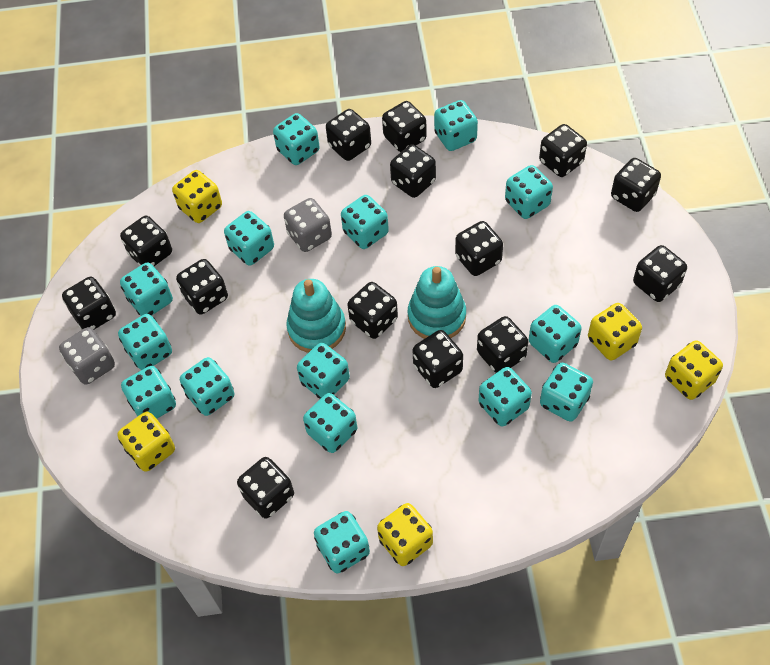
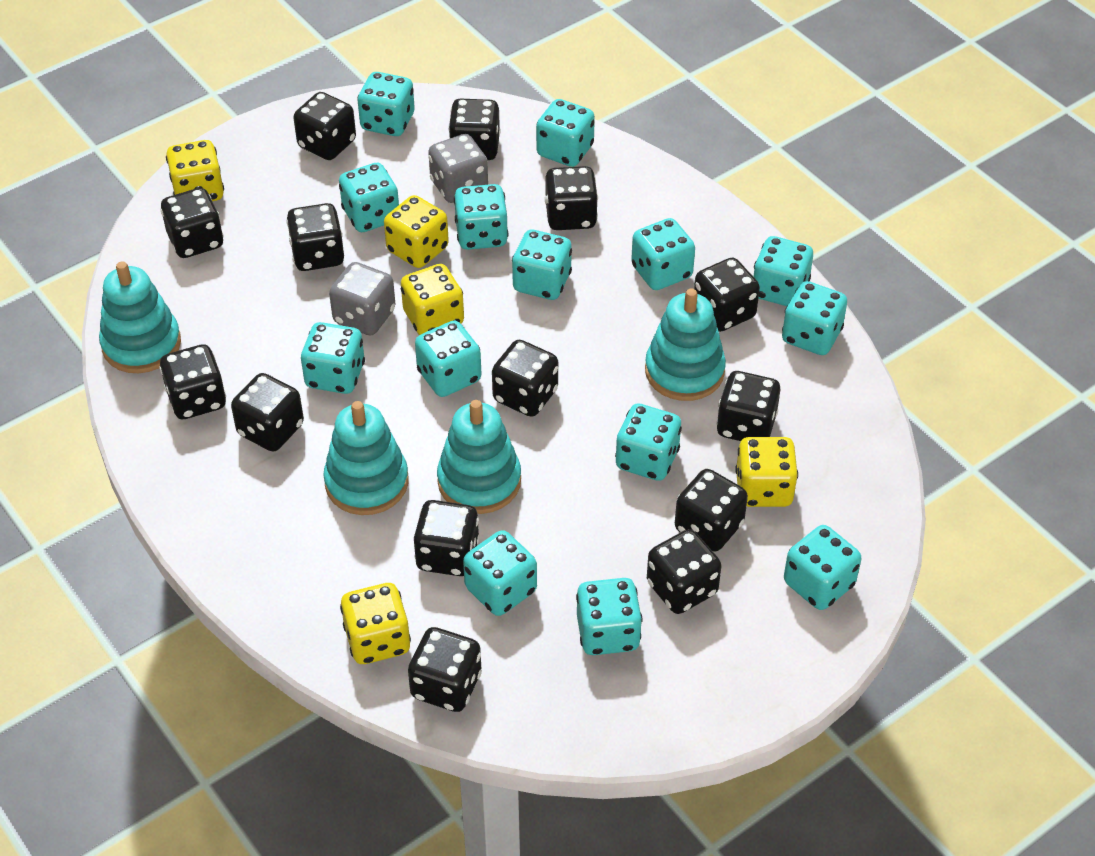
turquoise dice: 15 -> 14
turquoise stacking toy: 2 -> 4

